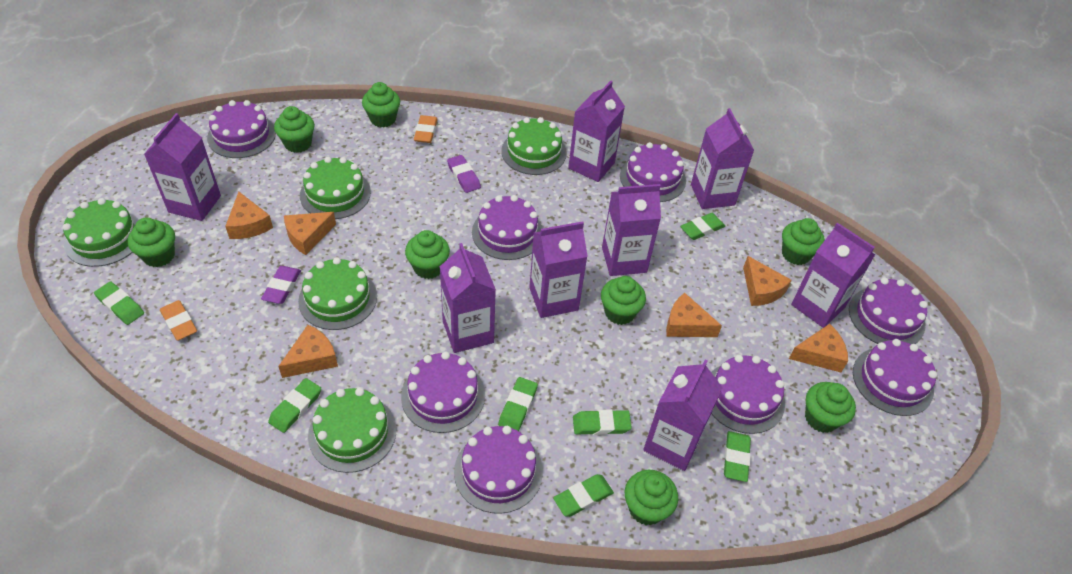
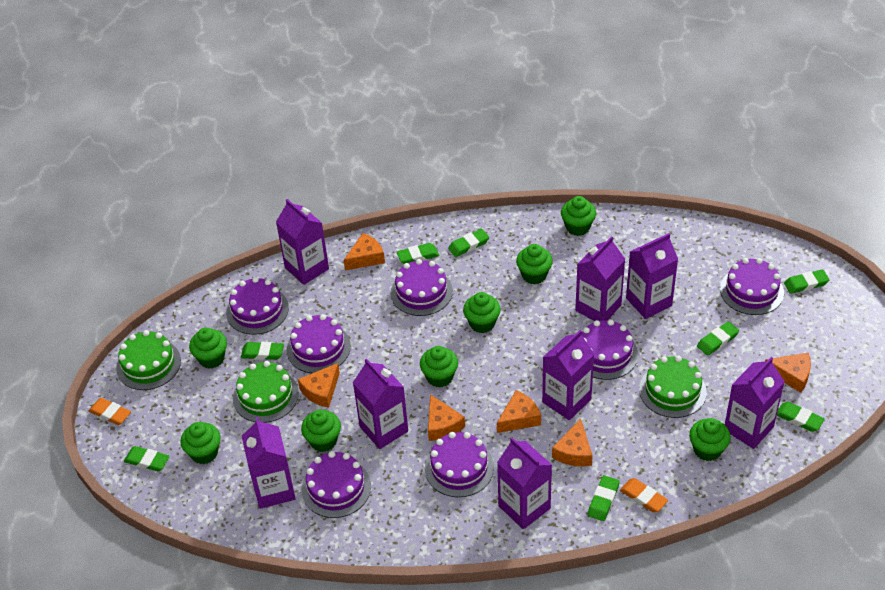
green cake: 5 -> 3
green eraser: 7 -> 8
purple cake: 8 -> 7
purple eraser: 2 -> 0

